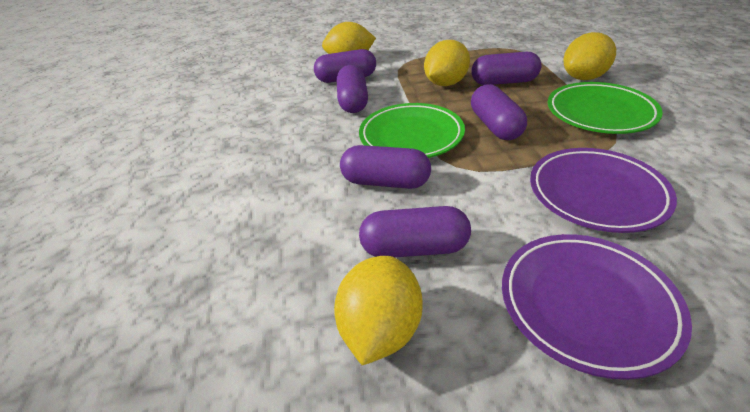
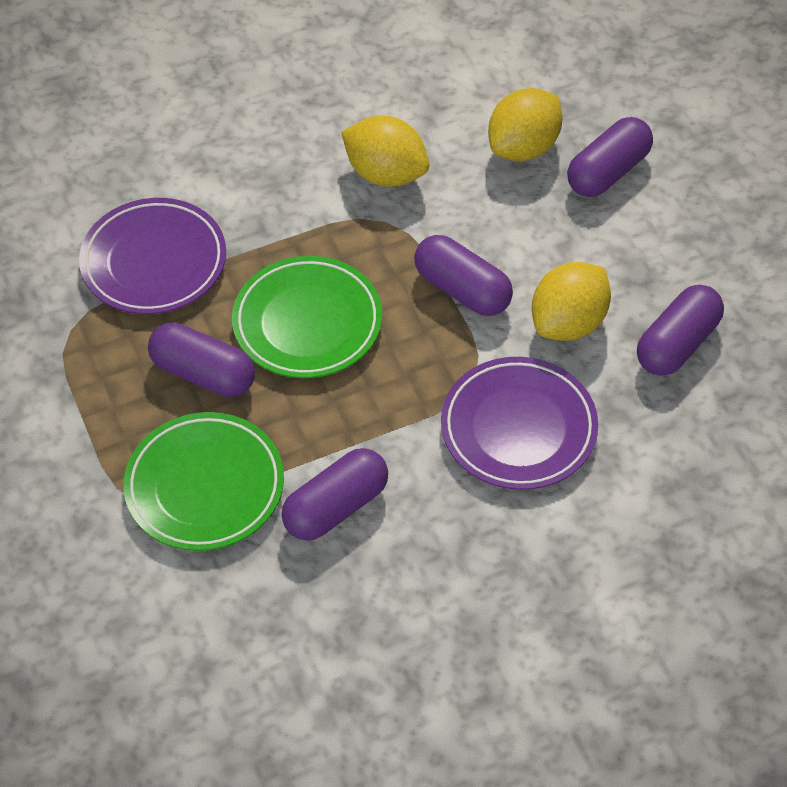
purple capsule: 6 -> 5
yellow lemon: 4 -> 3

